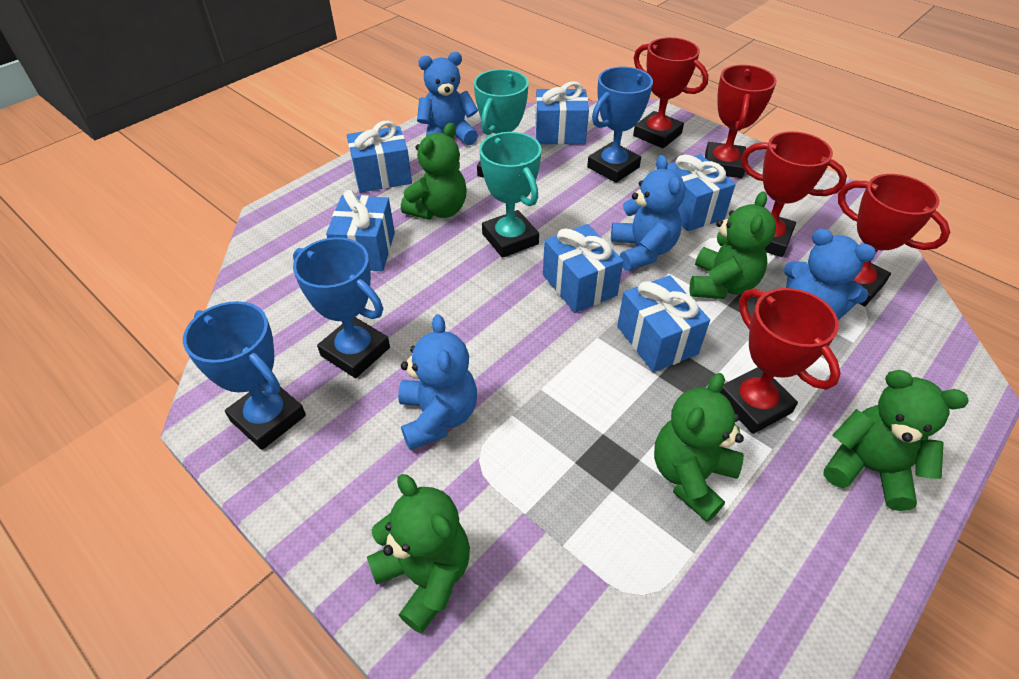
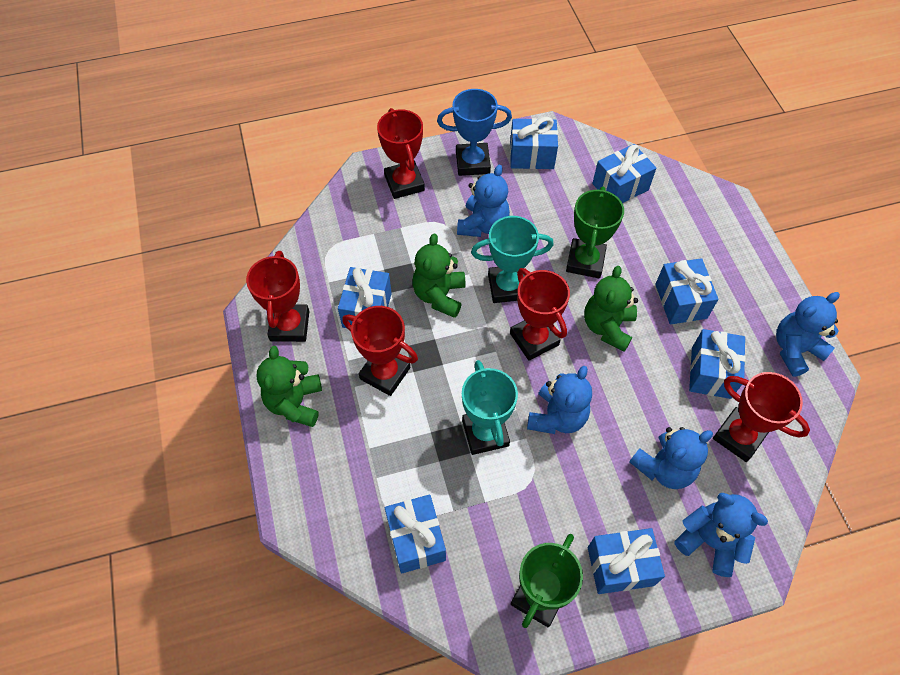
blue gift: 6 -> 7
blue teddy bear: 4 -> 5
blue trophy: 3 -> 1
green teddy bear: 5 -> 3
green trophy: 0 -> 2

